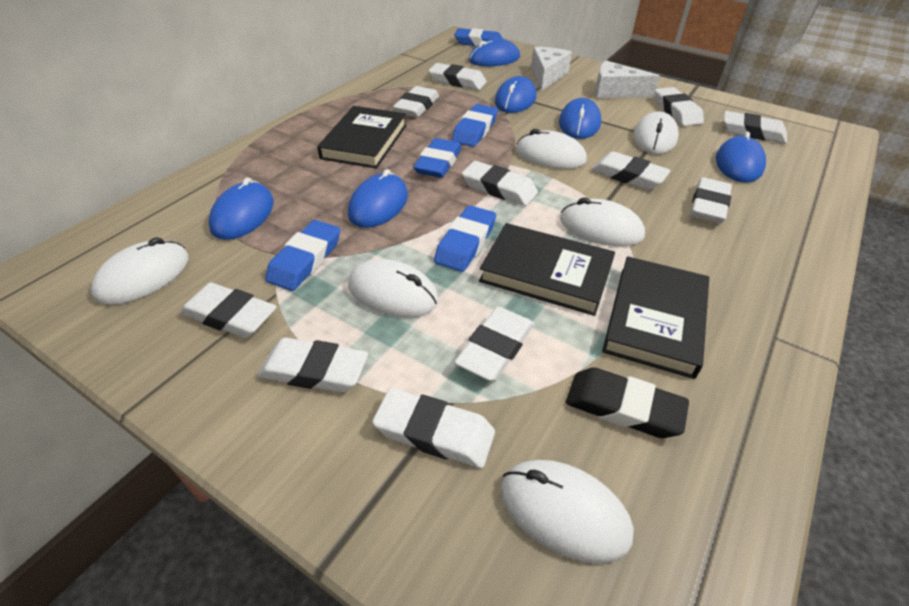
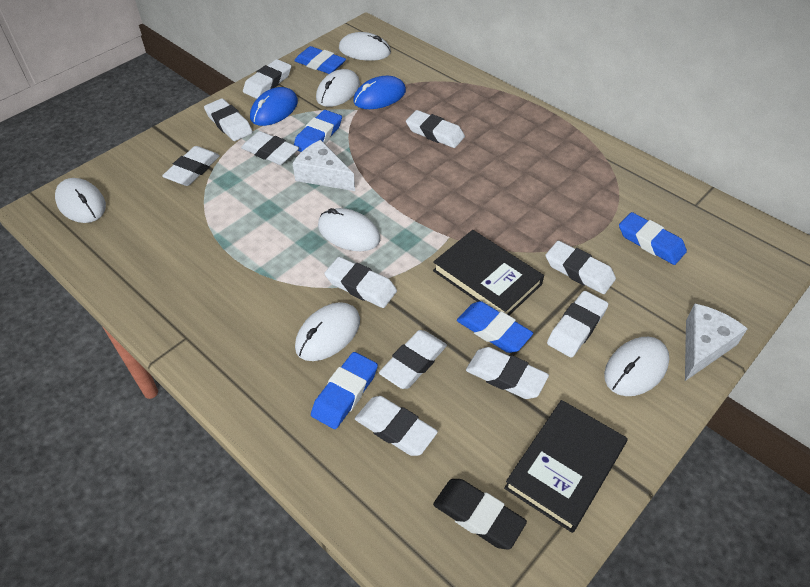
black book: 3 -> 2
blue mouse: 6 -> 2

